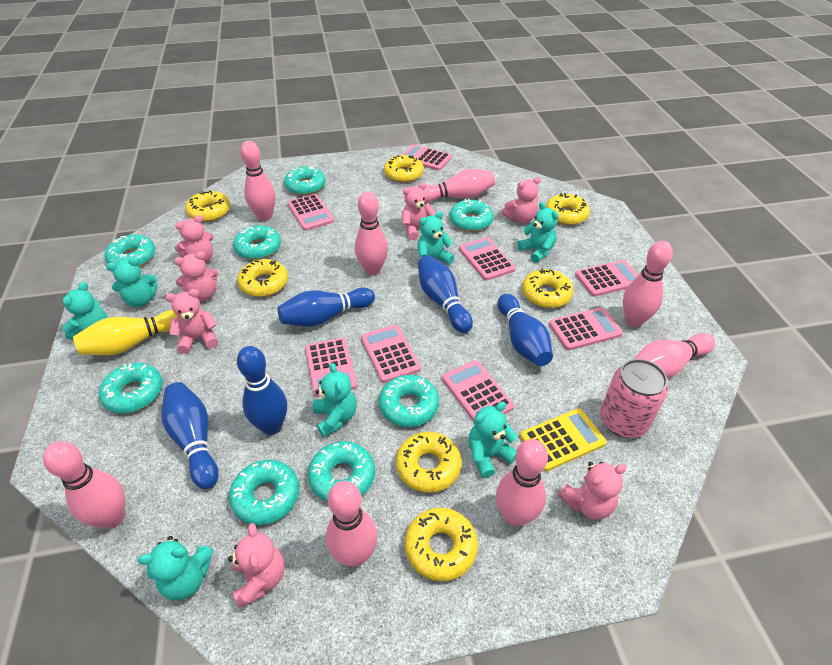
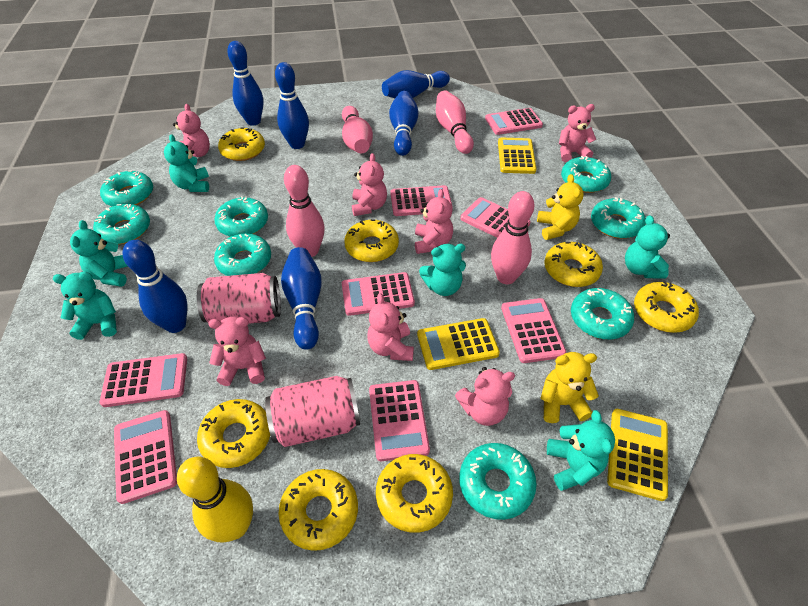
blue bowling pin: 5 -> 6
pink bowling pin: 8 -> 4
pink can: 1 -> 2
turquoise teddy bear: 7 -> 6
yellow calculator: 1 -> 3
yellow teddy bear: 0 -> 2

